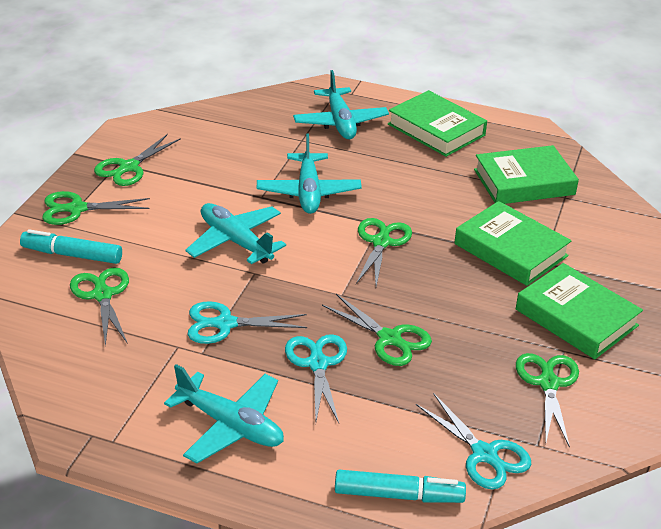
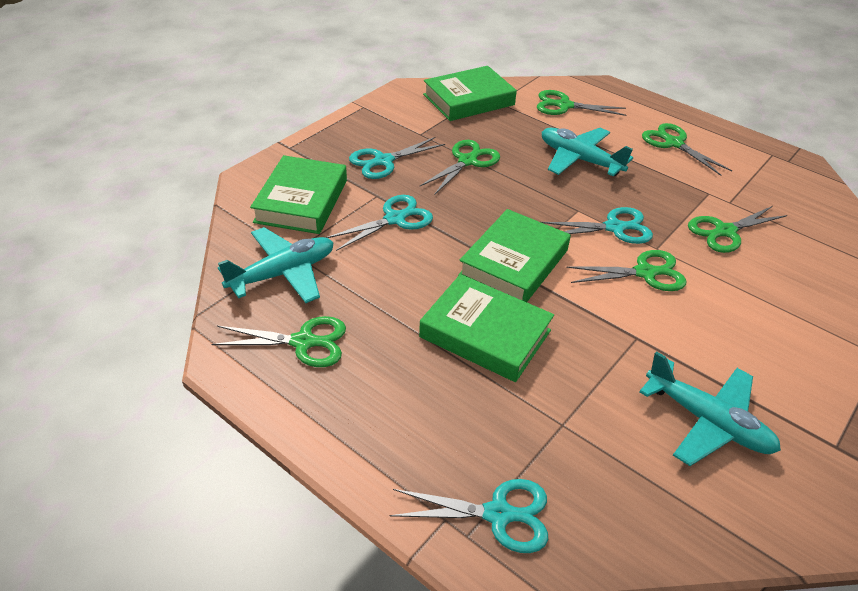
turquoise marker: 2 -> 0
turquoise plane: 4 -> 3
turquoise scissors: 3 -> 4

